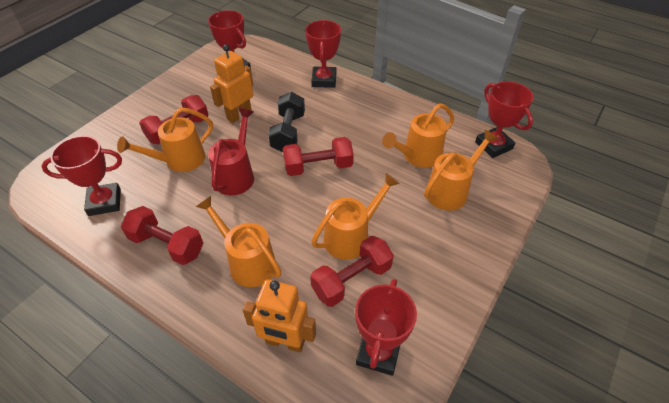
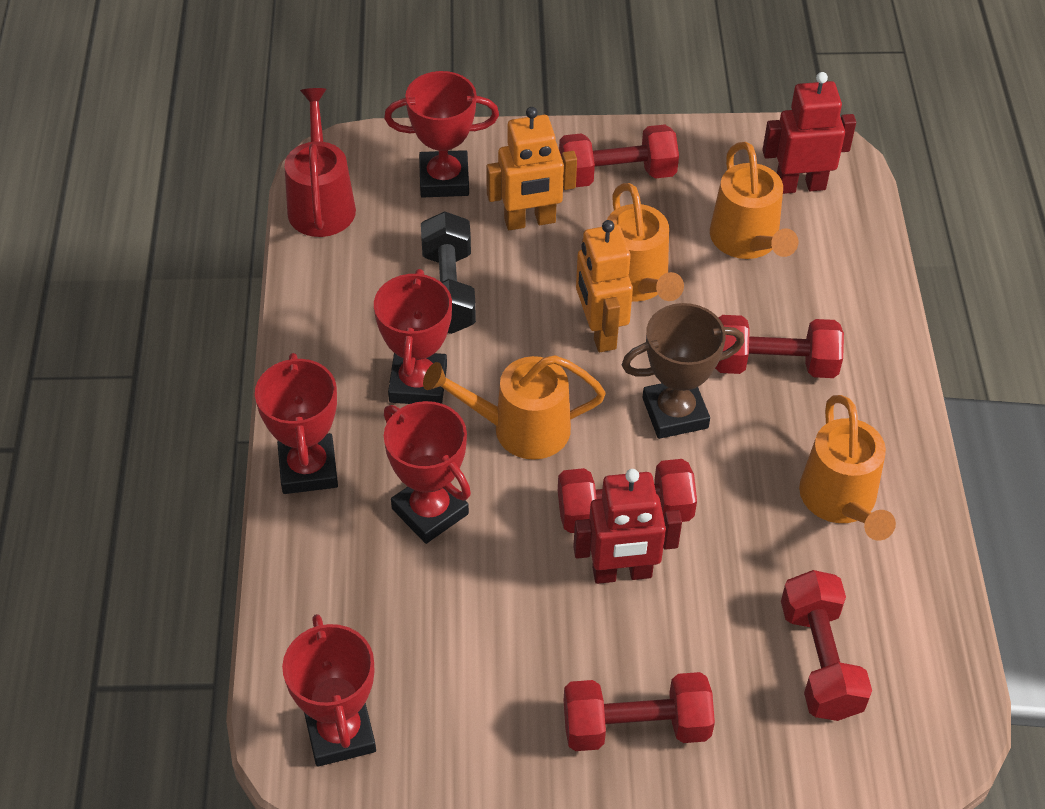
brown trophy: 0 -> 1
orange watering can: 5 -> 4
red dumbbell: 4 -> 5
red robot: 0 -> 2

